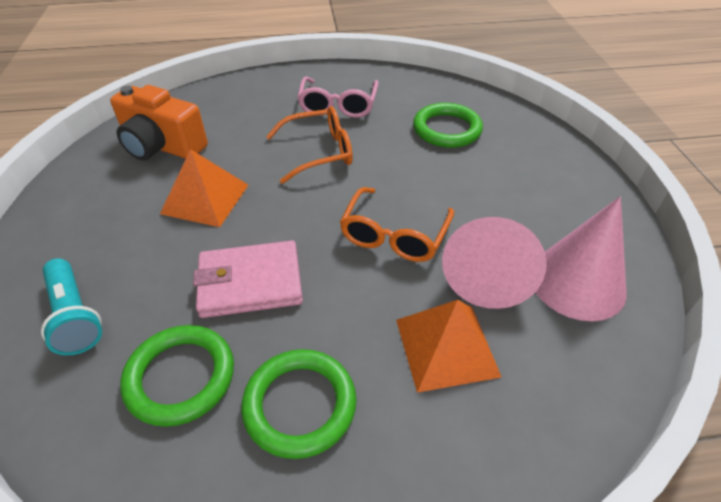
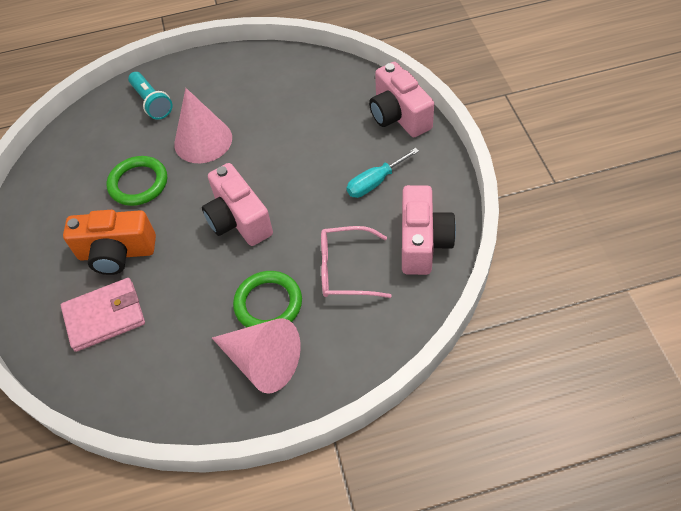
green ring: 3 -> 2
orange glasses: 2 -> 0
orange pyramid: 2 -> 0
pink camera: 0 -> 3
turquoise screwdriver: 0 -> 1

